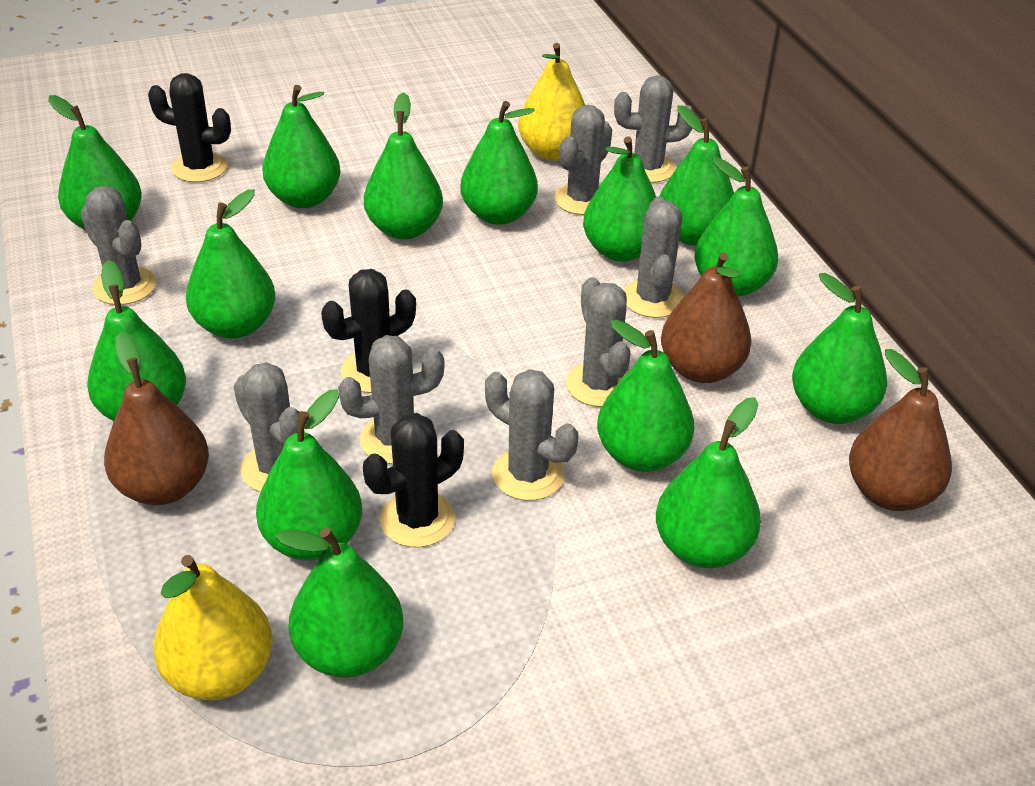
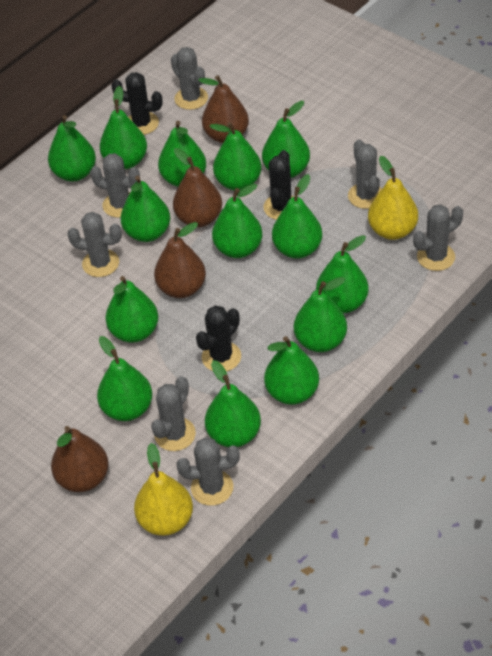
brown pear: 3 -> 4
grey cactus: 8 -> 7

